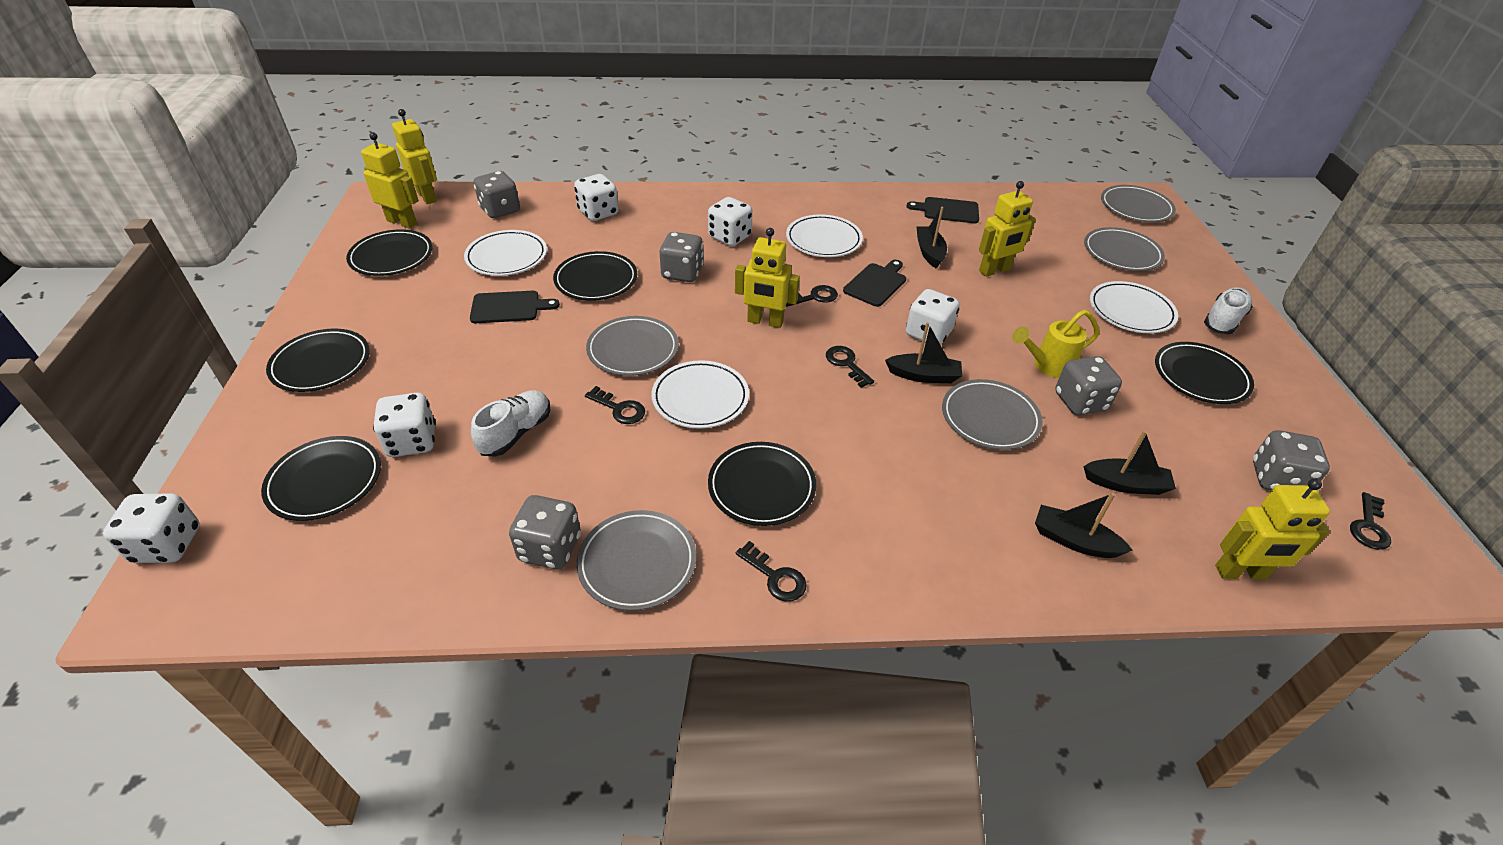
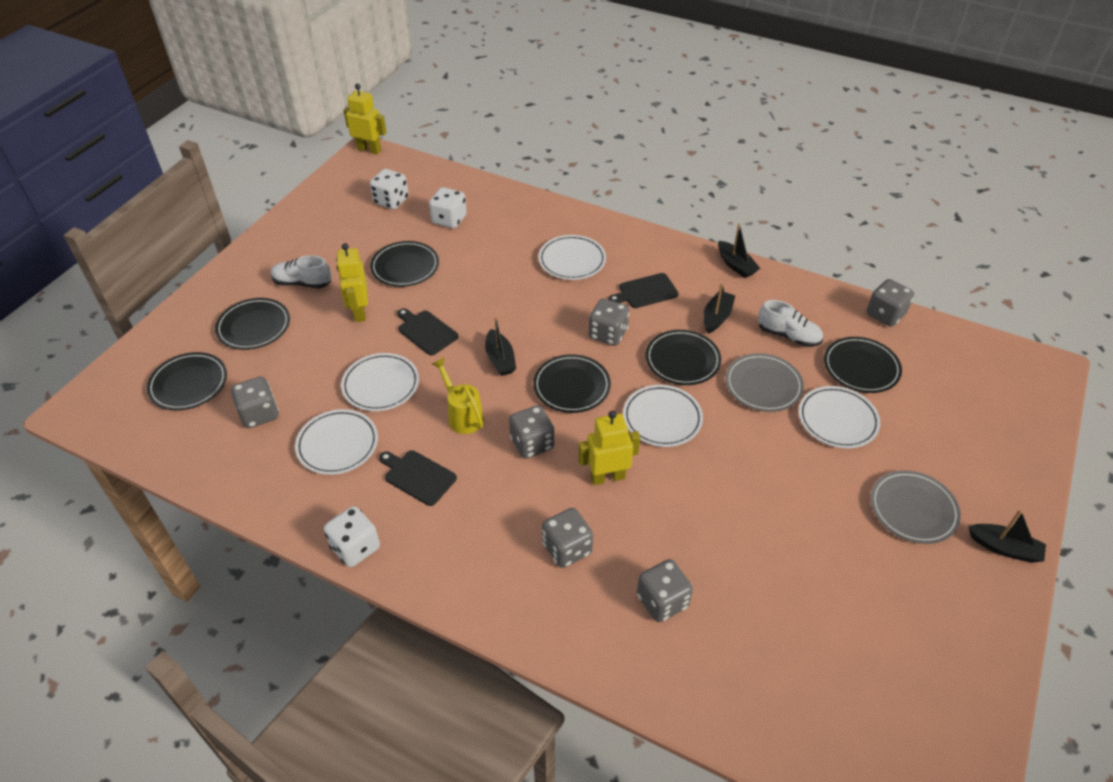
black key: 5 -> 0
grey dice: 5 -> 6
grey plate: 5 -> 2
white dice: 5 -> 3
white plate: 4 -> 5
yellow robot: 5 -> 3

